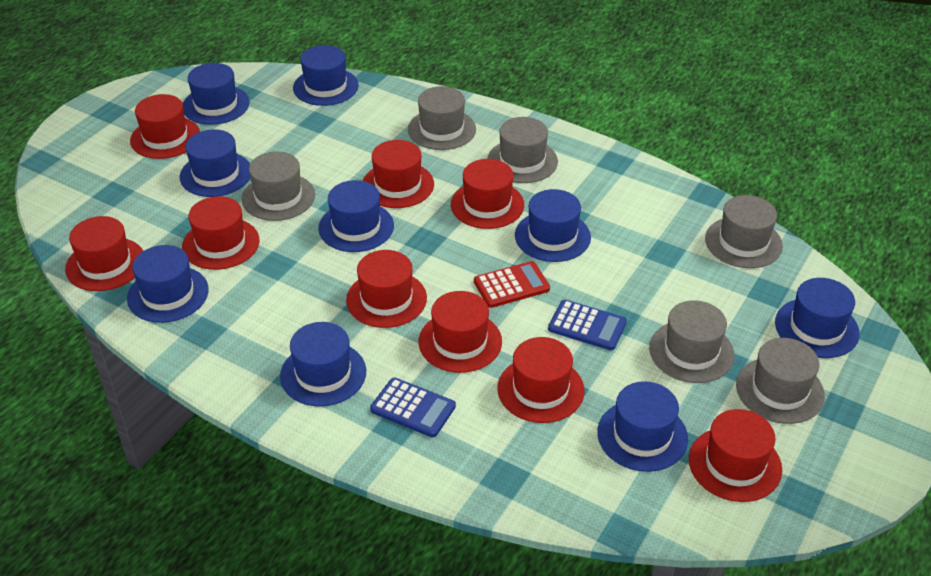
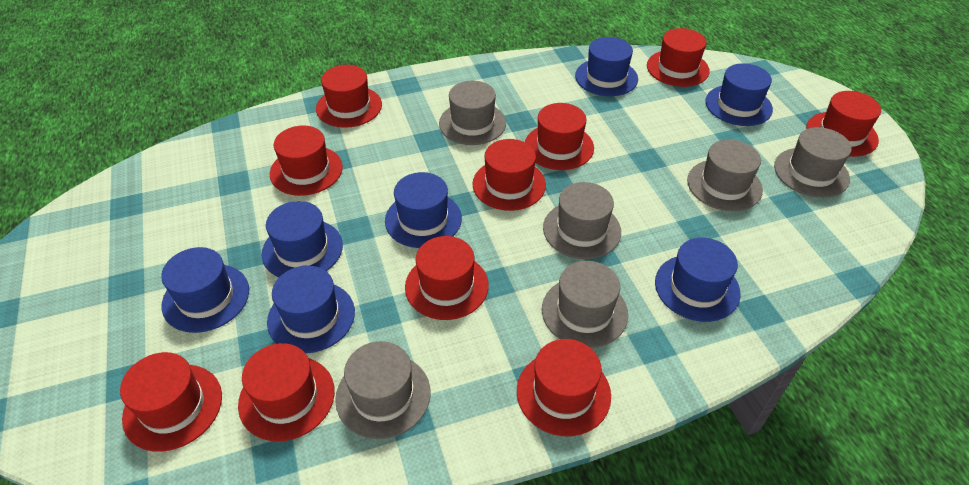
blue calculator: 2 -> 0
blue hat: 9 -> 7
red calculator: 1 -> 0
red hat: 9 -> 10

